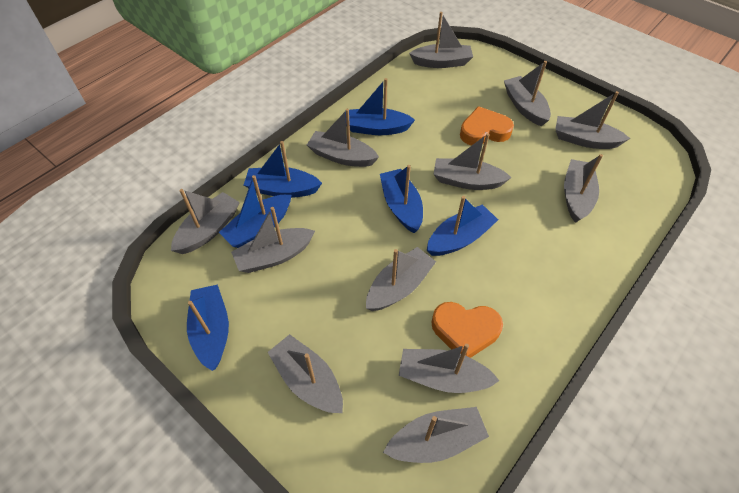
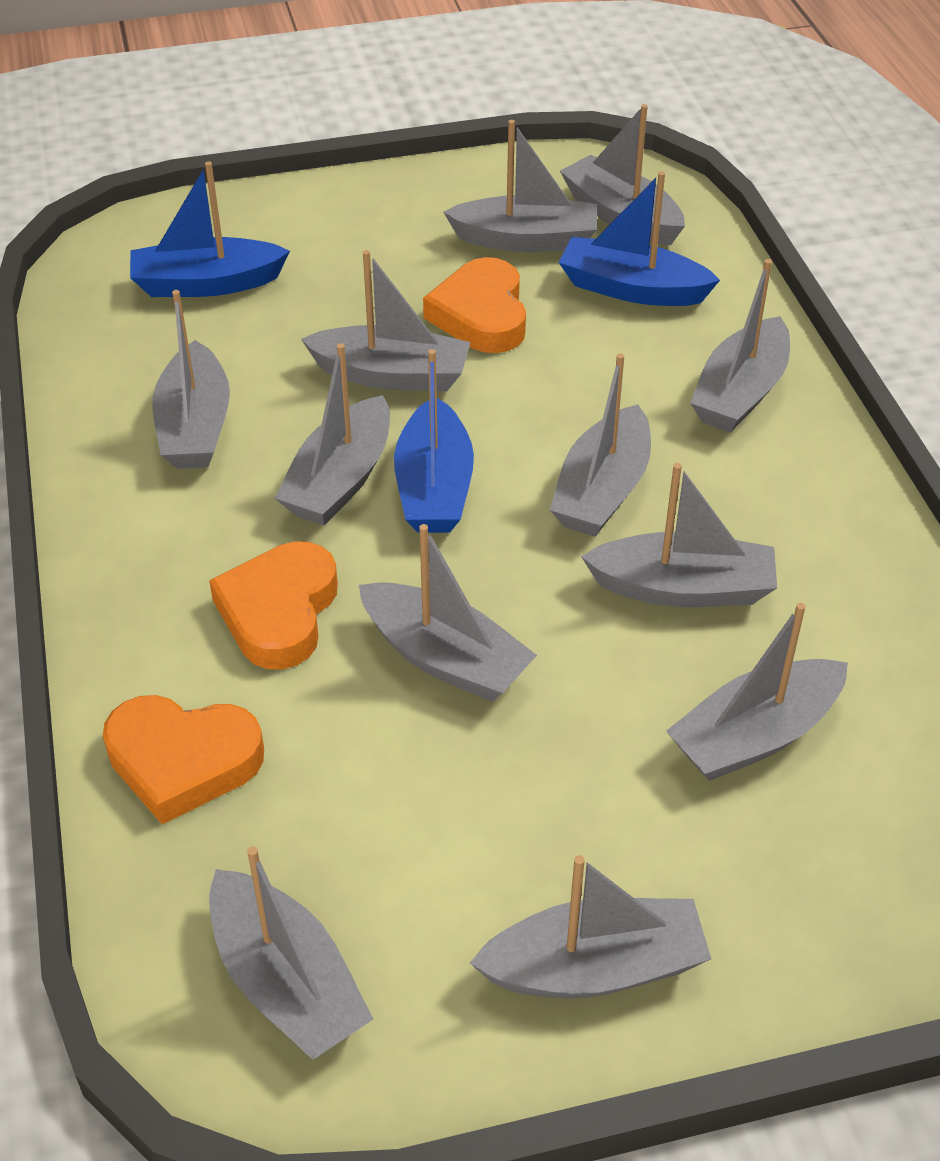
blue boat: 6 -> 3
orange heart: 2 -> 3

